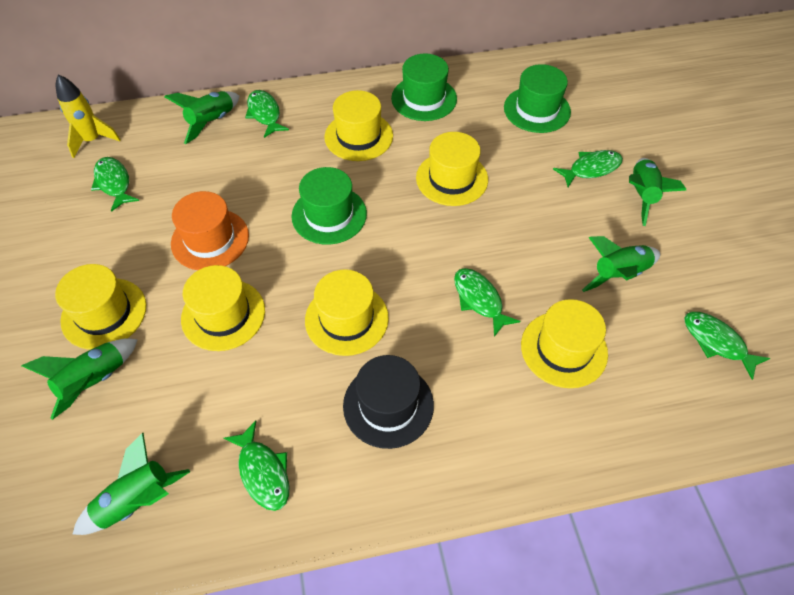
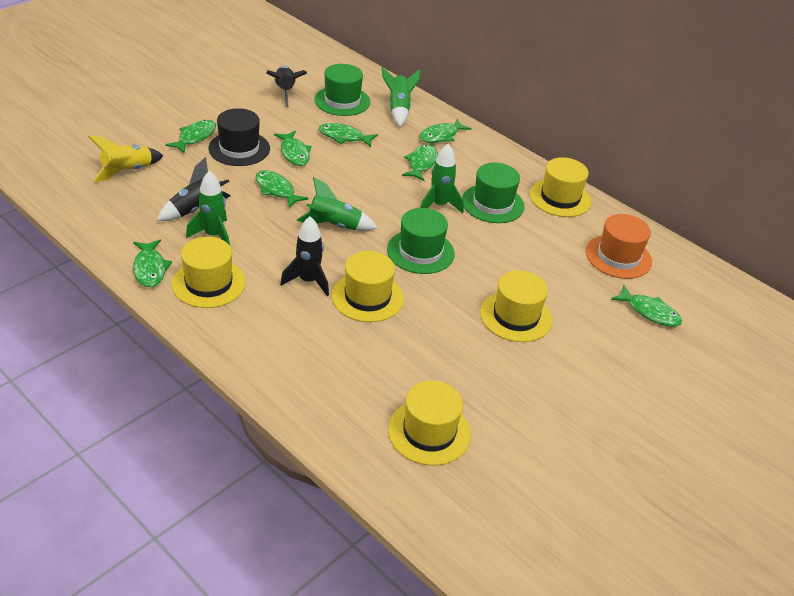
black rocket: 0 -> 3
green fish: 6 -> 8
green rocket: 5 -> 4
yellow hat: 6 -> 5

